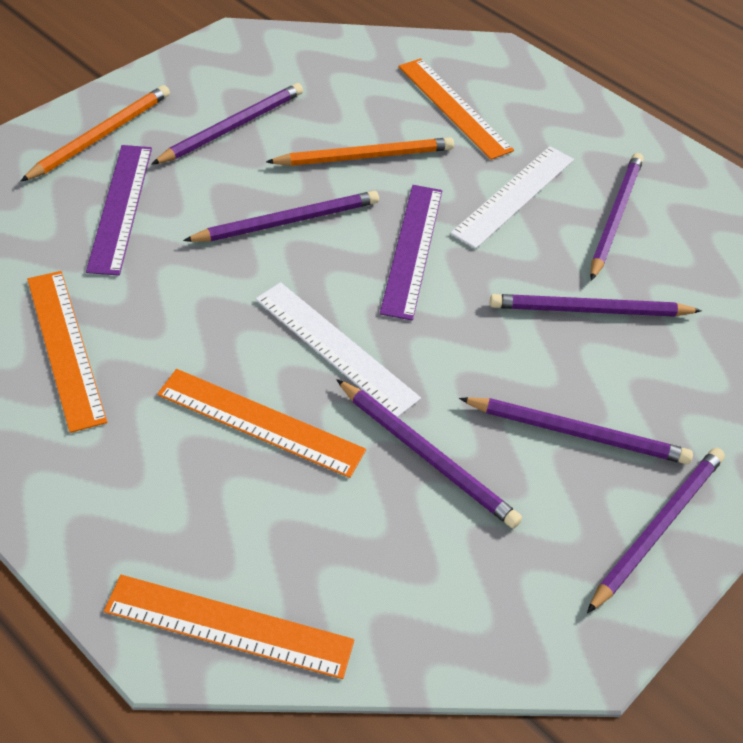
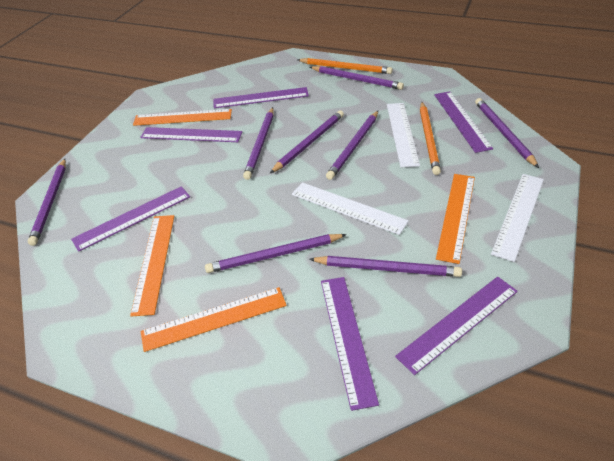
purple pencil: 7 -> 8
purple ruler: 2 -> 6
white ruler: 2 -> 3

